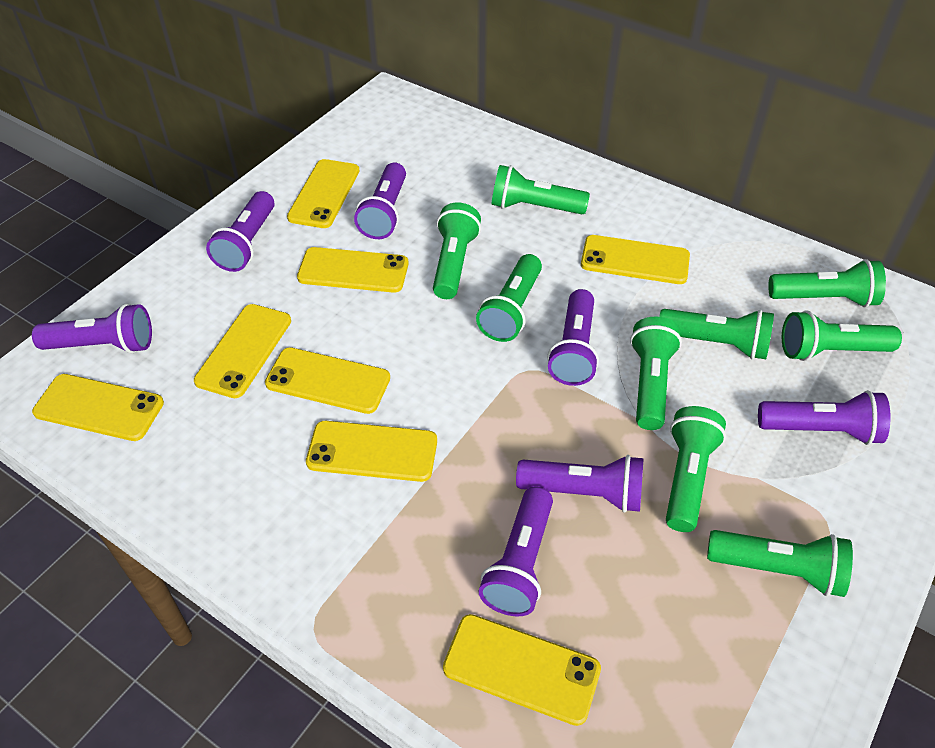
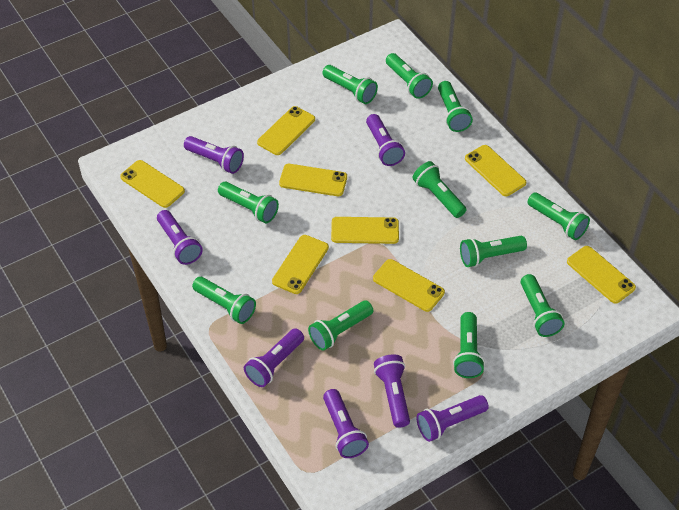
green flashlight: 9 -> 11

